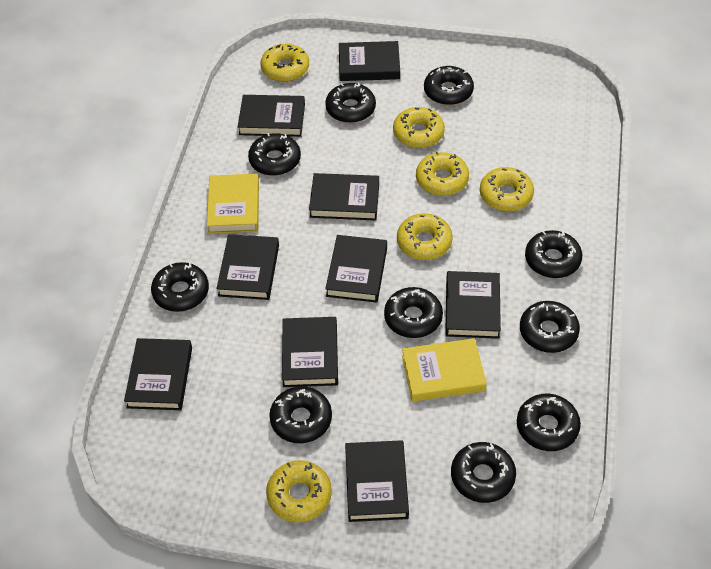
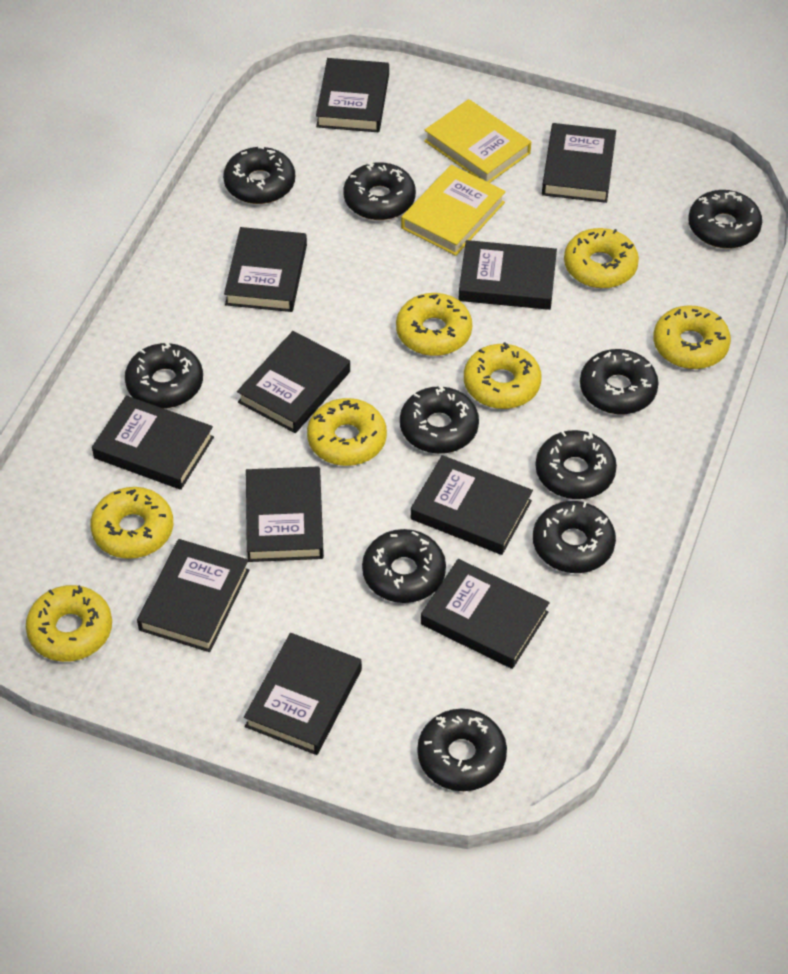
black book: 9 -> 11
yellow donut: 6 -> 7

